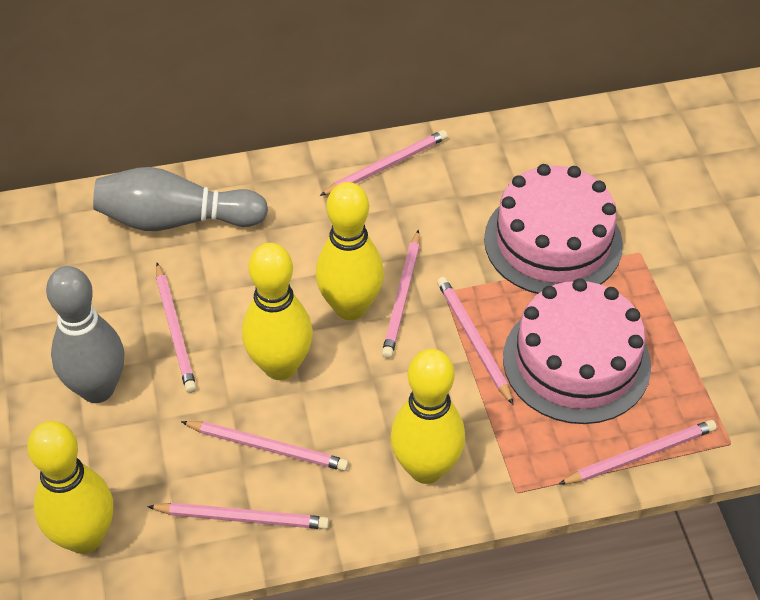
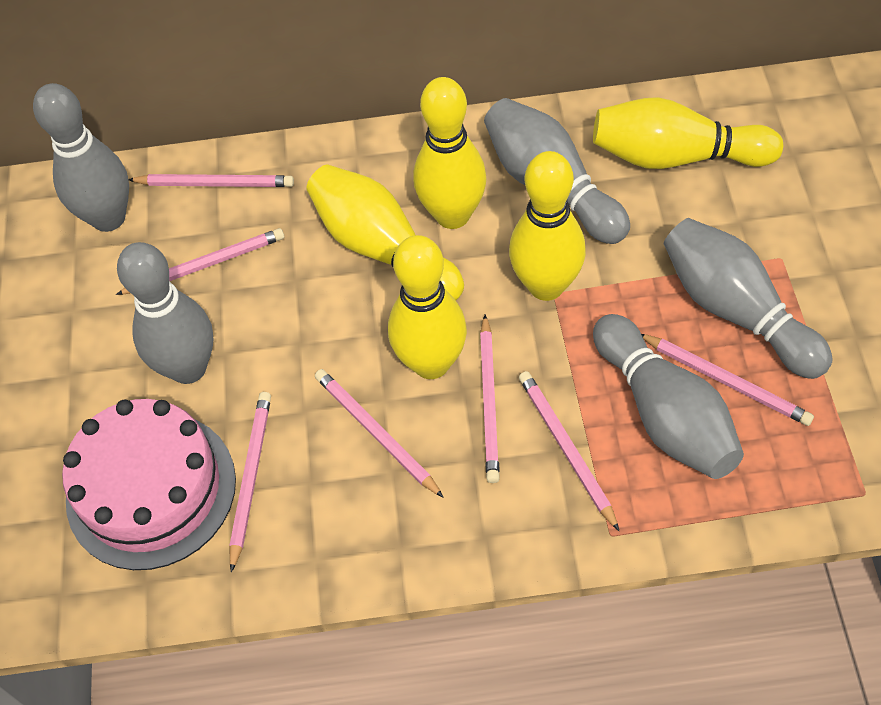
grey bowling pin: 2 -> 5
pink cake: 2 -> 1
yellow bowling pin: 4 -> 5

